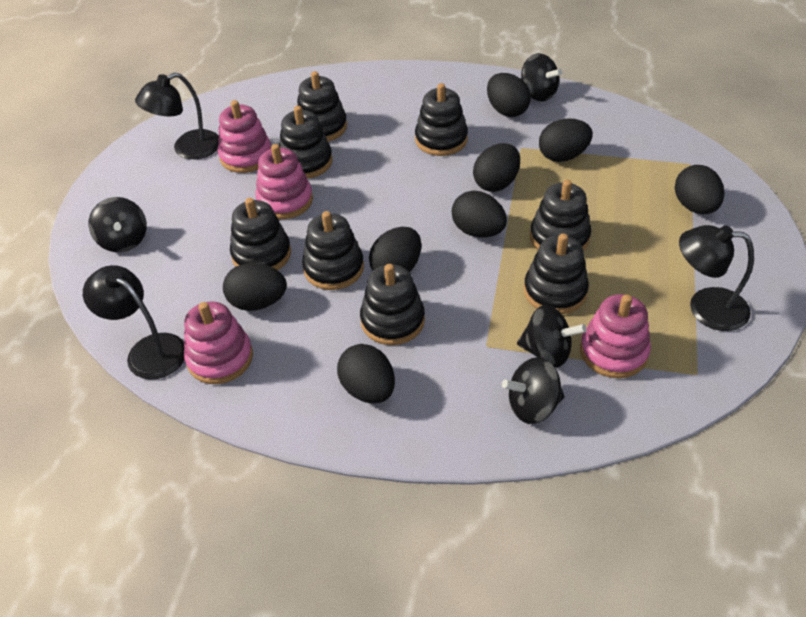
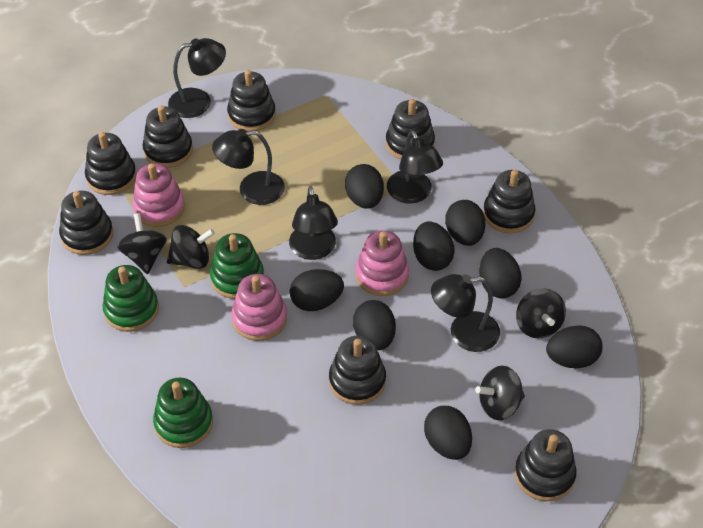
black lamp: 3 -> 5
green stacking toy: 0 -> 3
pink stacking toy: 4 -> 3

